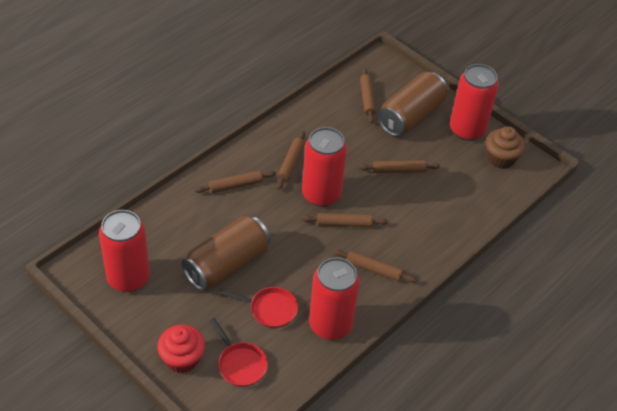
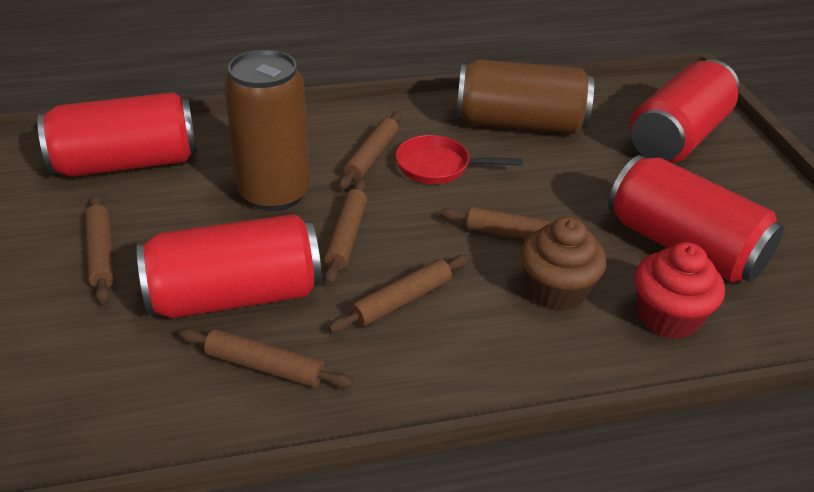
red pan: 2 -> 1

